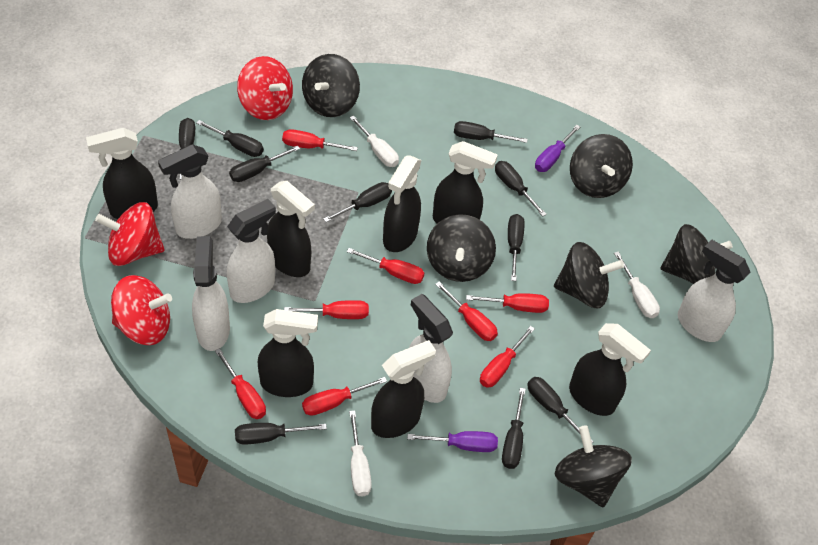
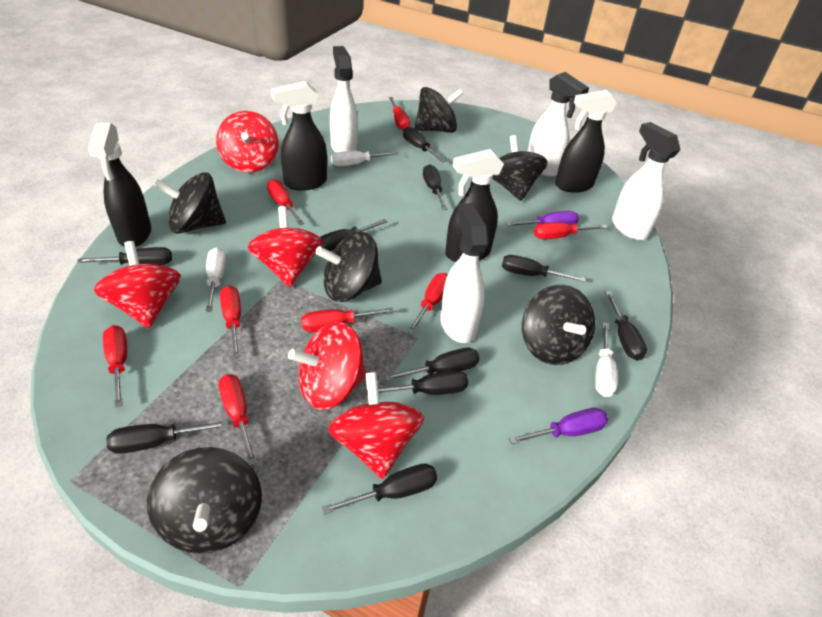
black spray bottle: 7 -> 4
red spinning top: 3 -> 5
white spray bottle: 5 -> 4

